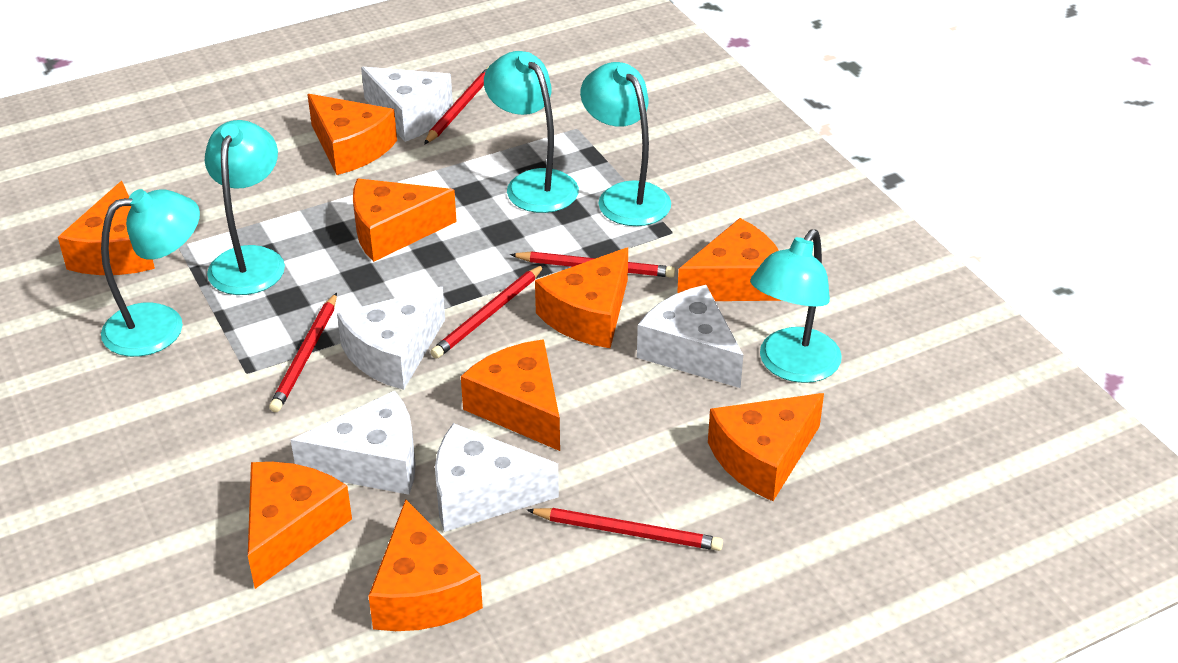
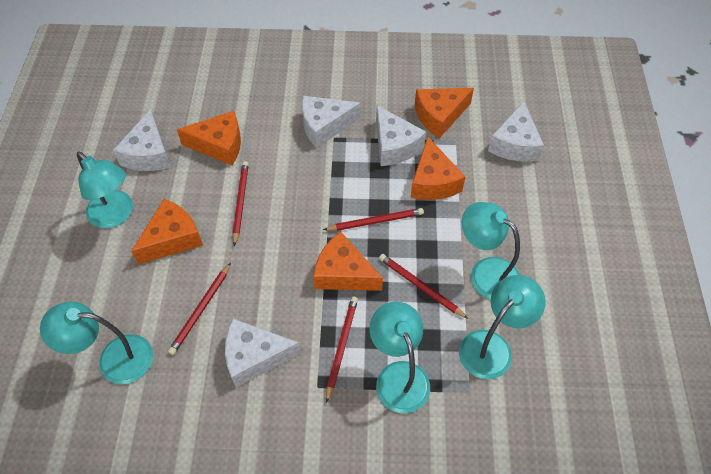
orange cheese: 9 -> 5

